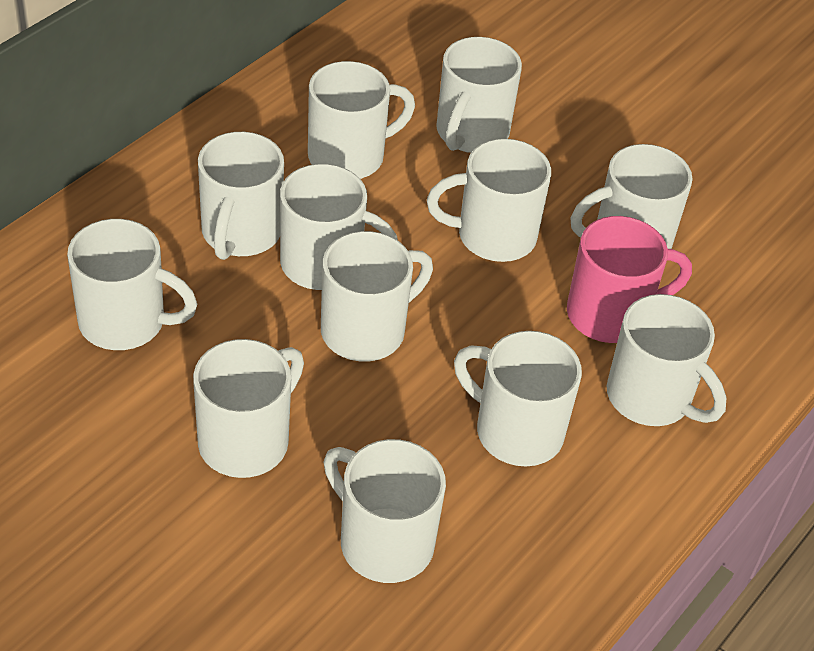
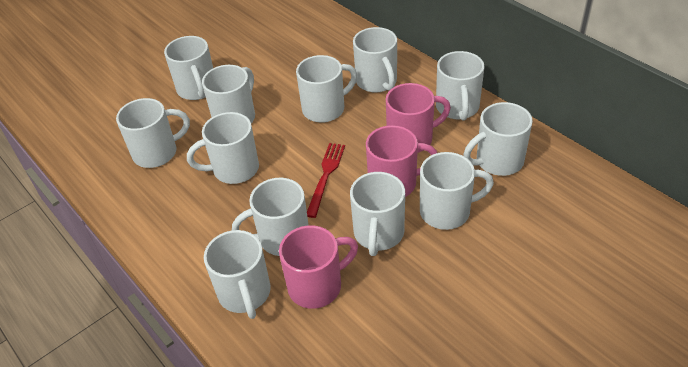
pink mug: 1 -> 3
red fork: 0 -> 1

